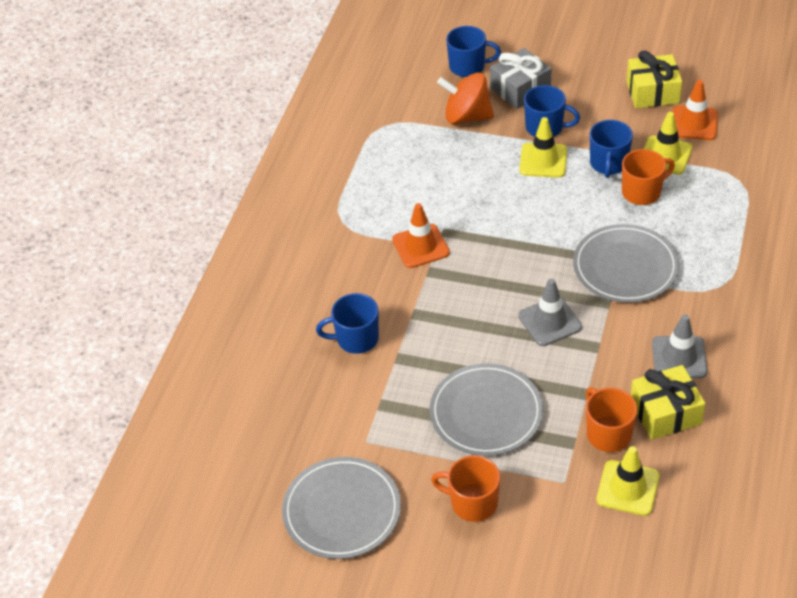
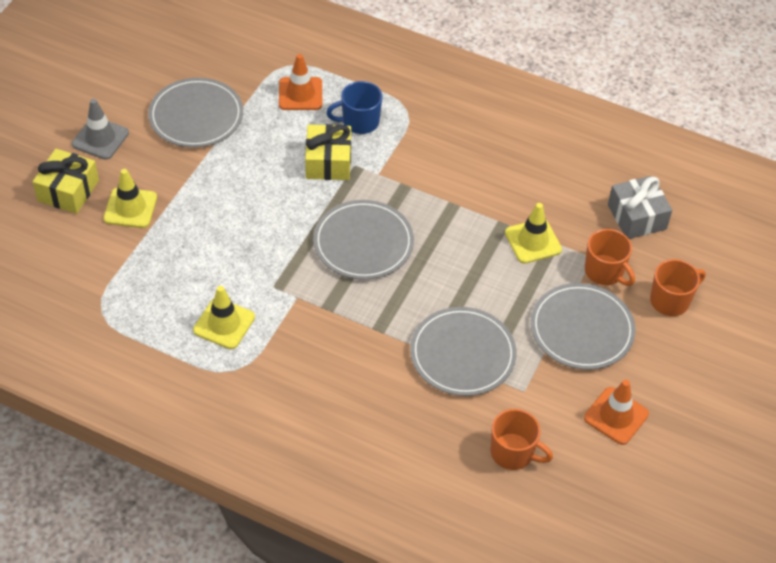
blue mug: 4 -> 1
grey plate: 3 -> 4
grey traffic cone: 2 -> 1
orange spinning top: 1 -> 0

